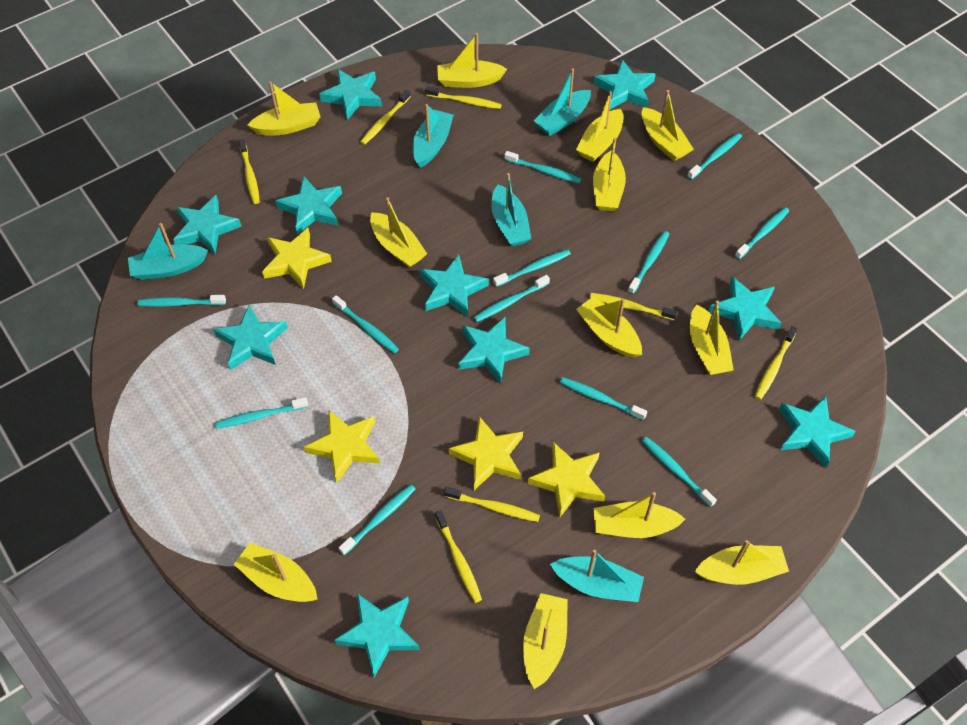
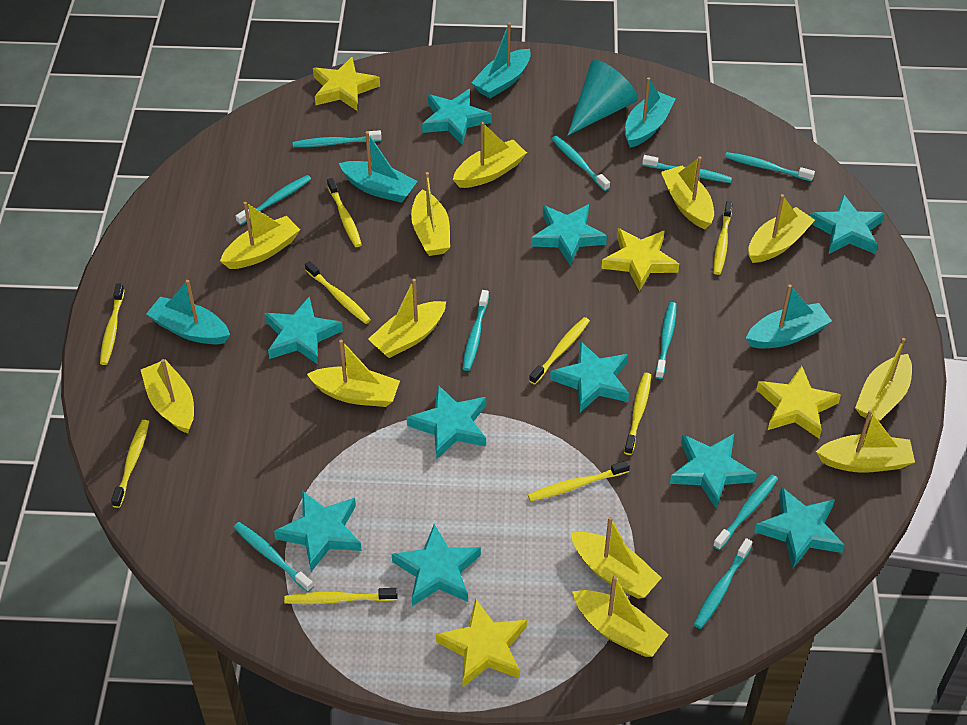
turquoise cone: 0 -> 1
turquoise toothbrush: 12 -> 10
yellow toothbrush: 7 -> 9

